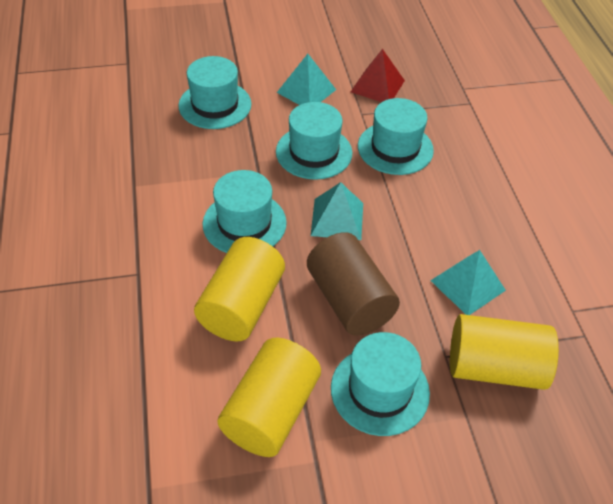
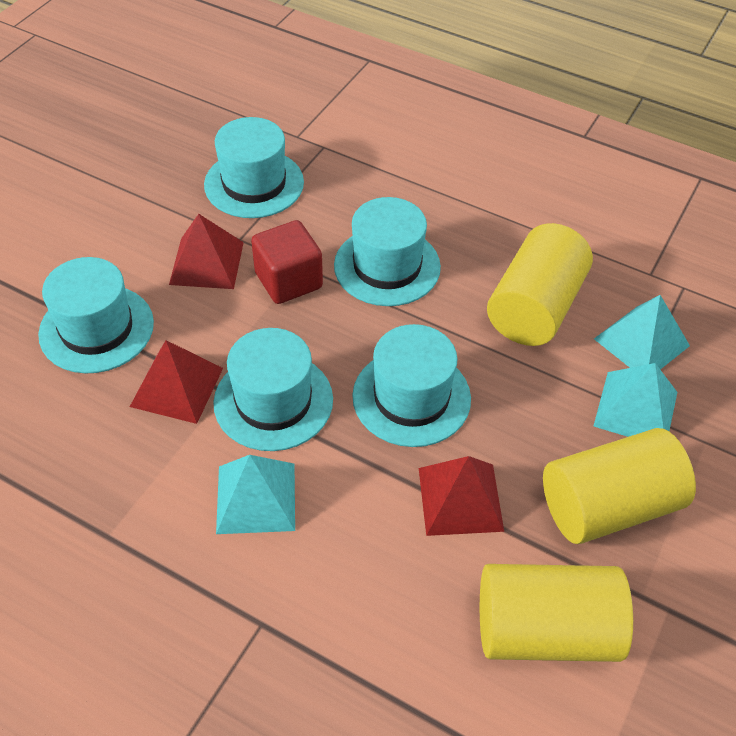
brown cylinder: 1 -> 0
red cube: 0 -> 1
red pyramid: 1 -> 3

